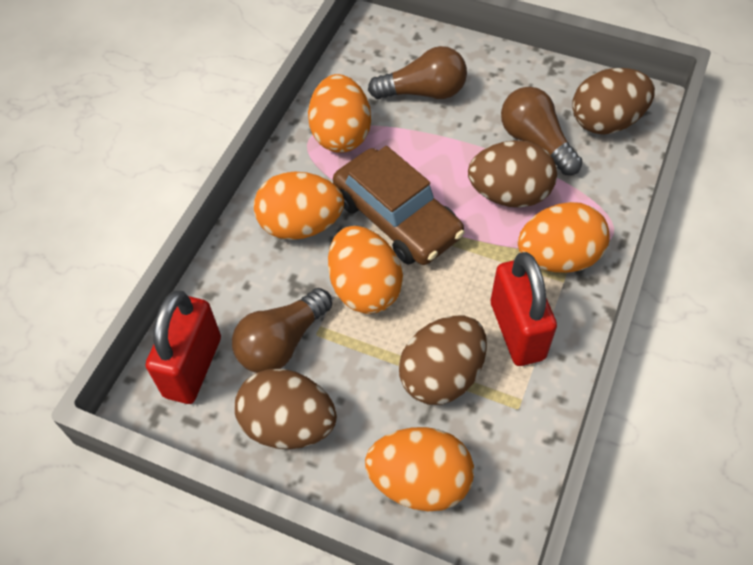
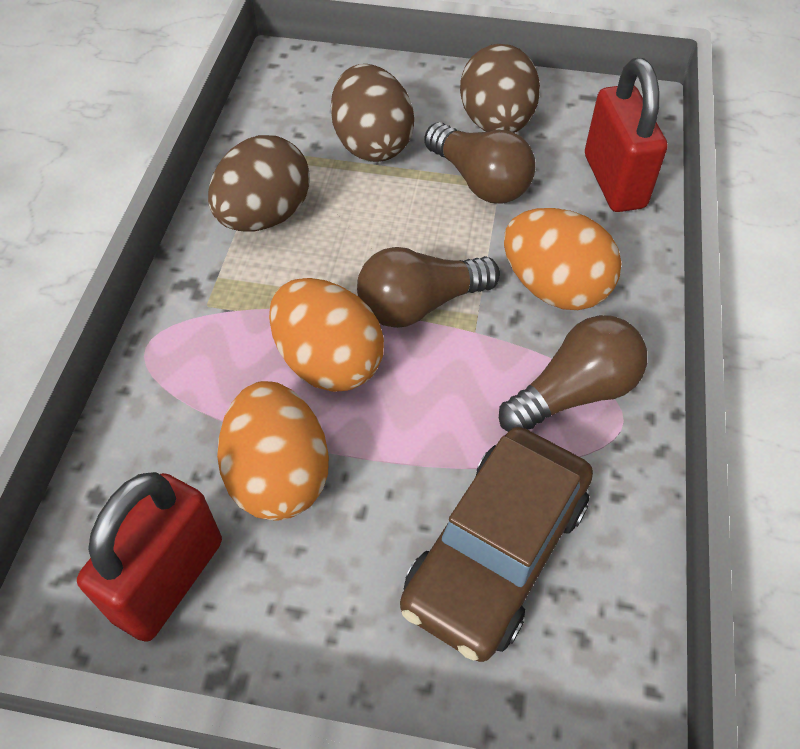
brown egg: 4 -> 3
orange egg: 5 -> 3

